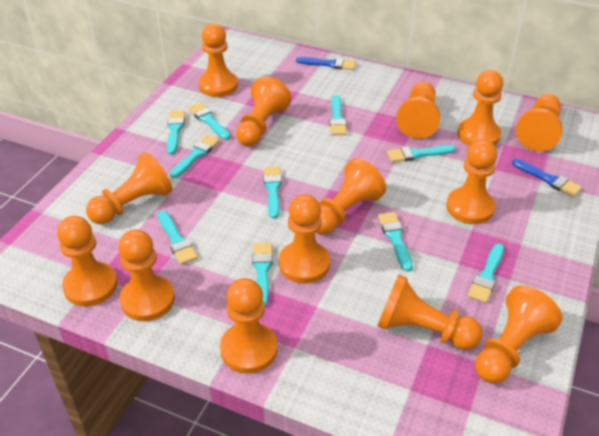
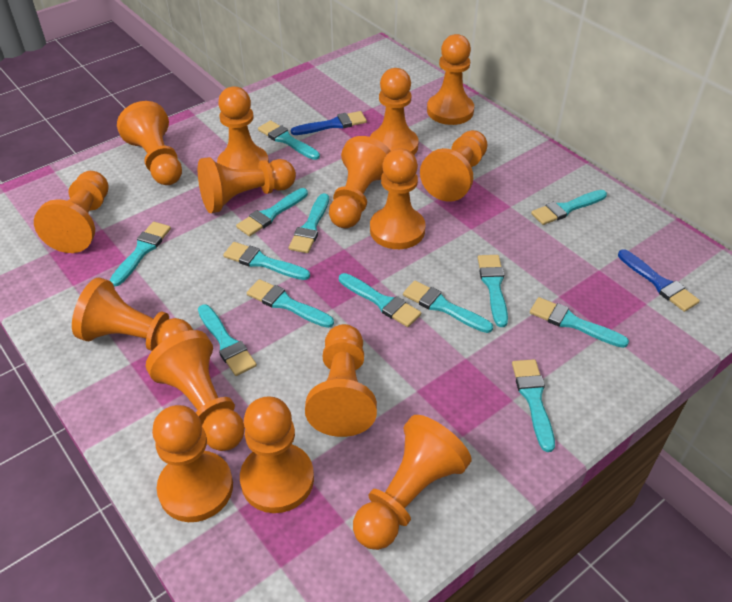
orange pawn: 14 -> 15
turquoise brush: 10 -> 13

